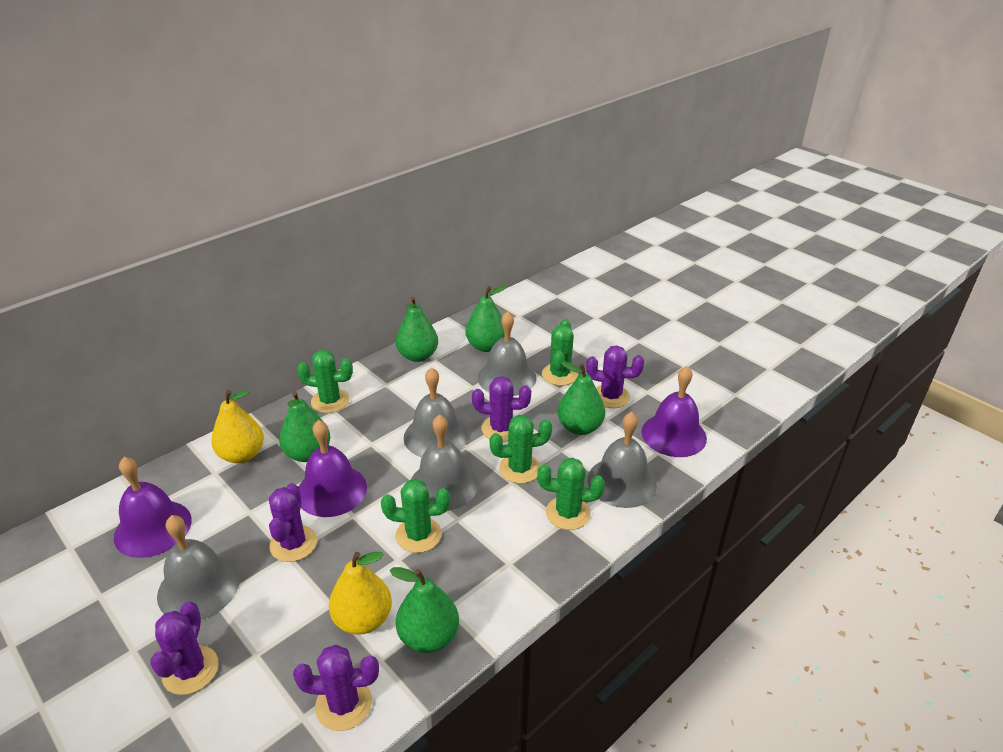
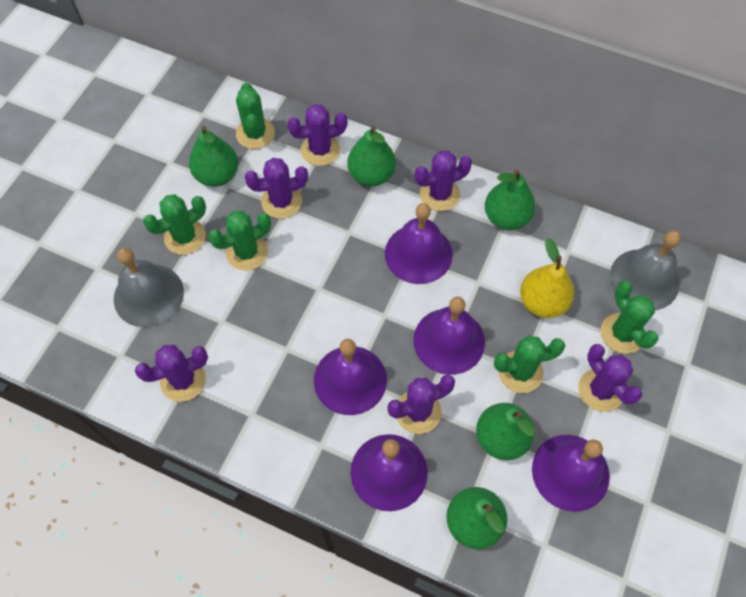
grey bell: 5 -> 2
purple bell: 3 -> 5
purple cactus: 5 -> 6
yellow pear: 2 -> 1

